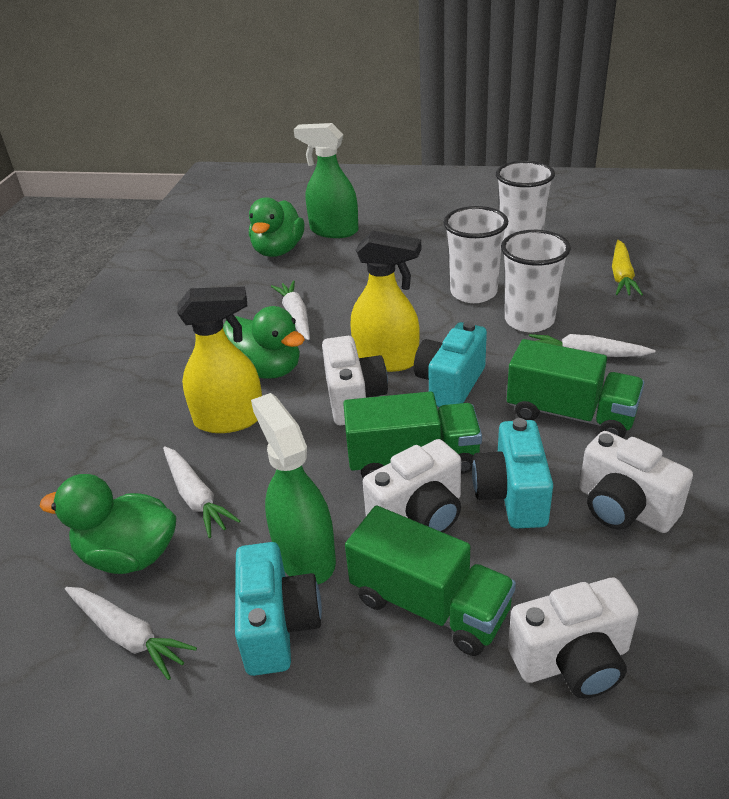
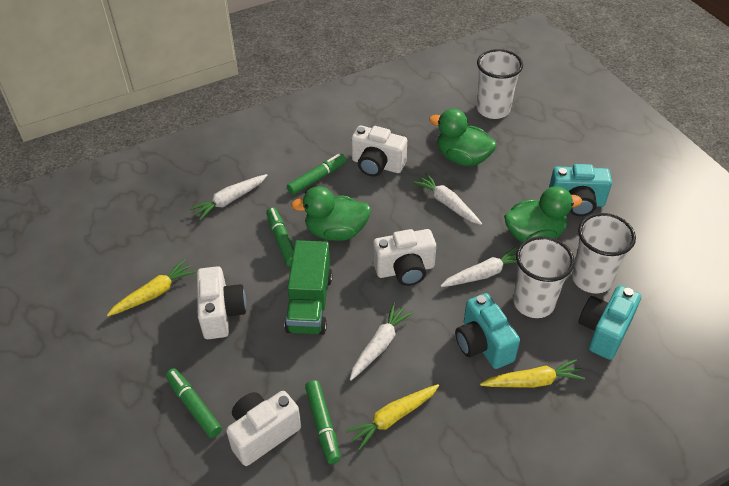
green marker: 0 -> 4
green spray bottle: 2 -> 0
green truck: 3 -> 1
yellow carrot: 1 -> 3
yellow spray bottle: 2 -> 0

